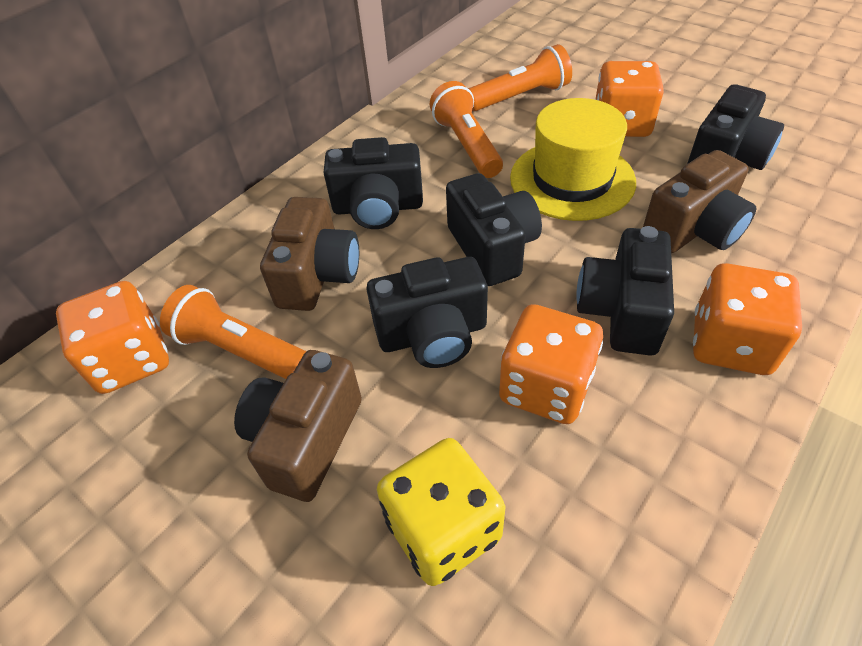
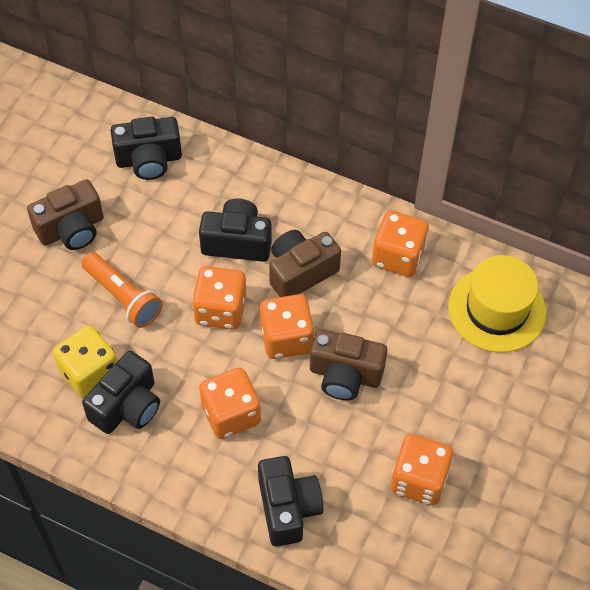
black camera: 5 -> 4
orange dice: 4 -> 5
orange flashlight: 3 -> 1

